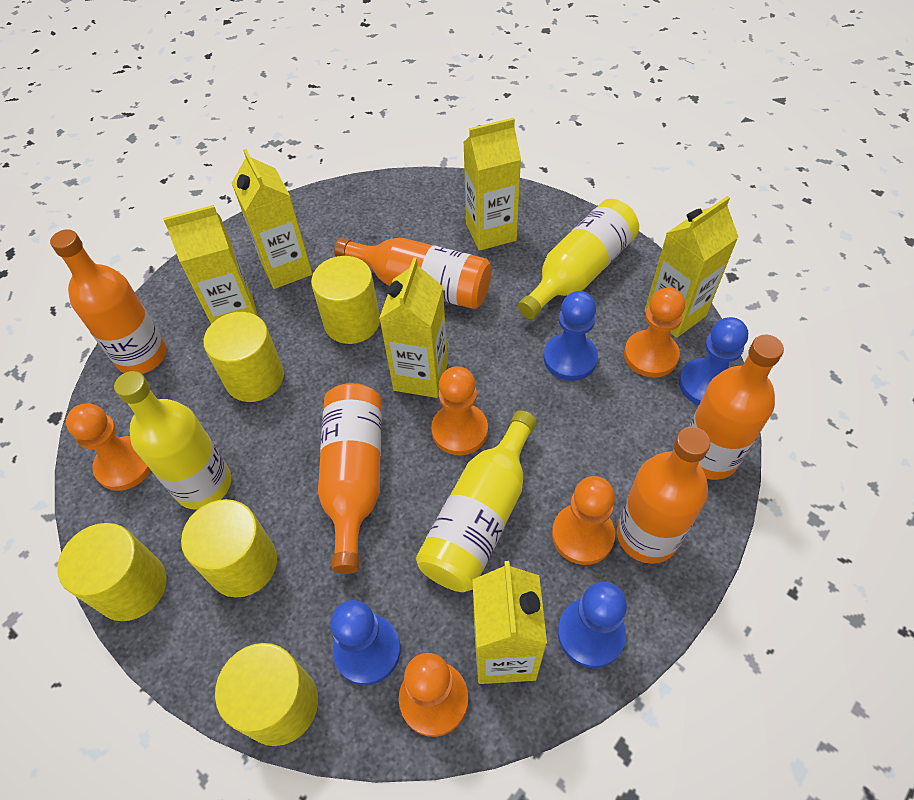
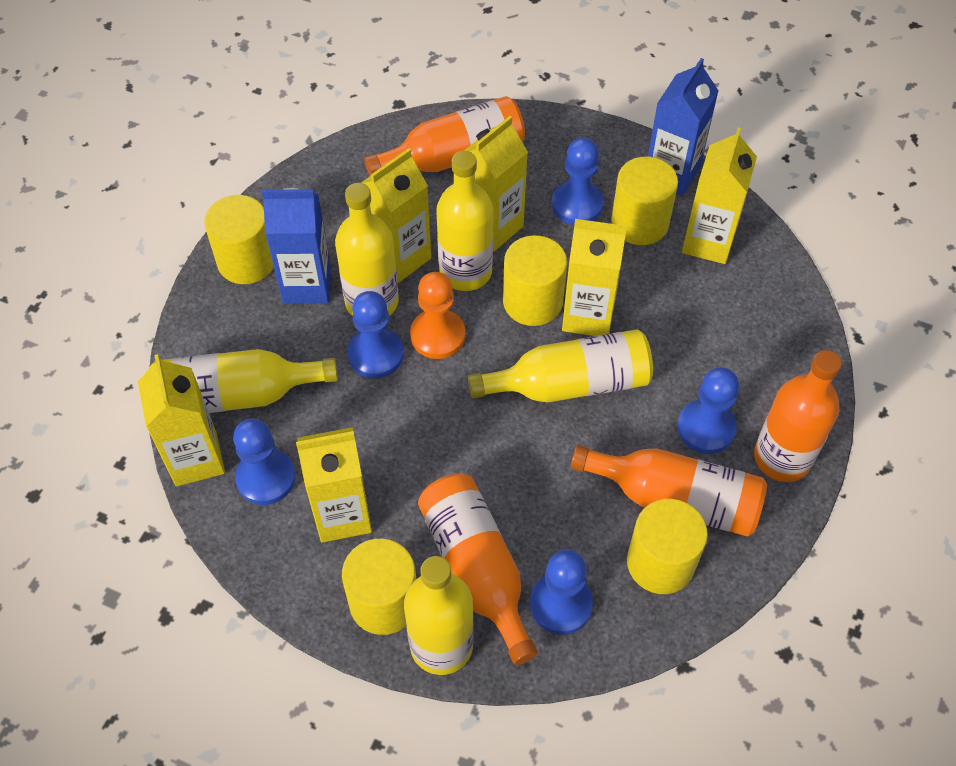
blue carton: 0 -> 2
blue pawn: 4 -> 5
orange bottle: 5 -> 4
orange pawn: 5 -> 1
yellow bottle: 3 -> 5

